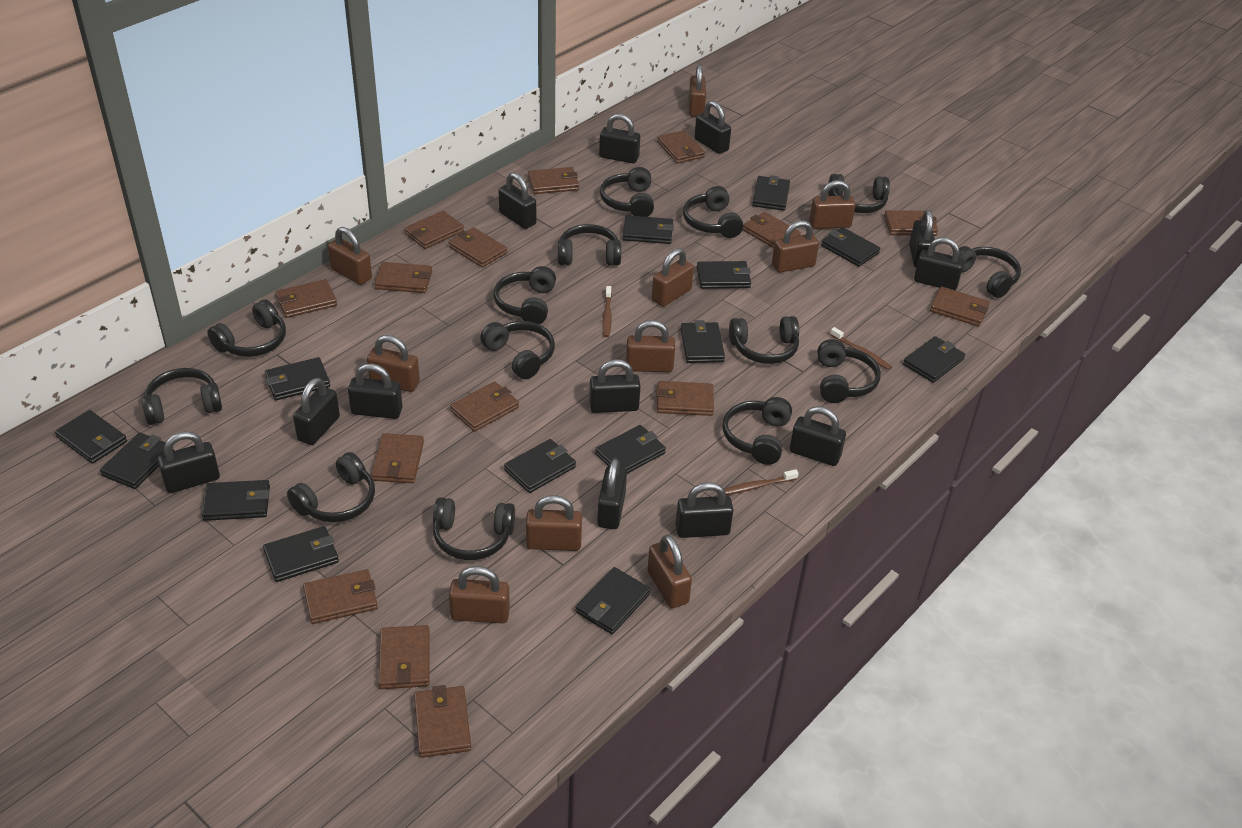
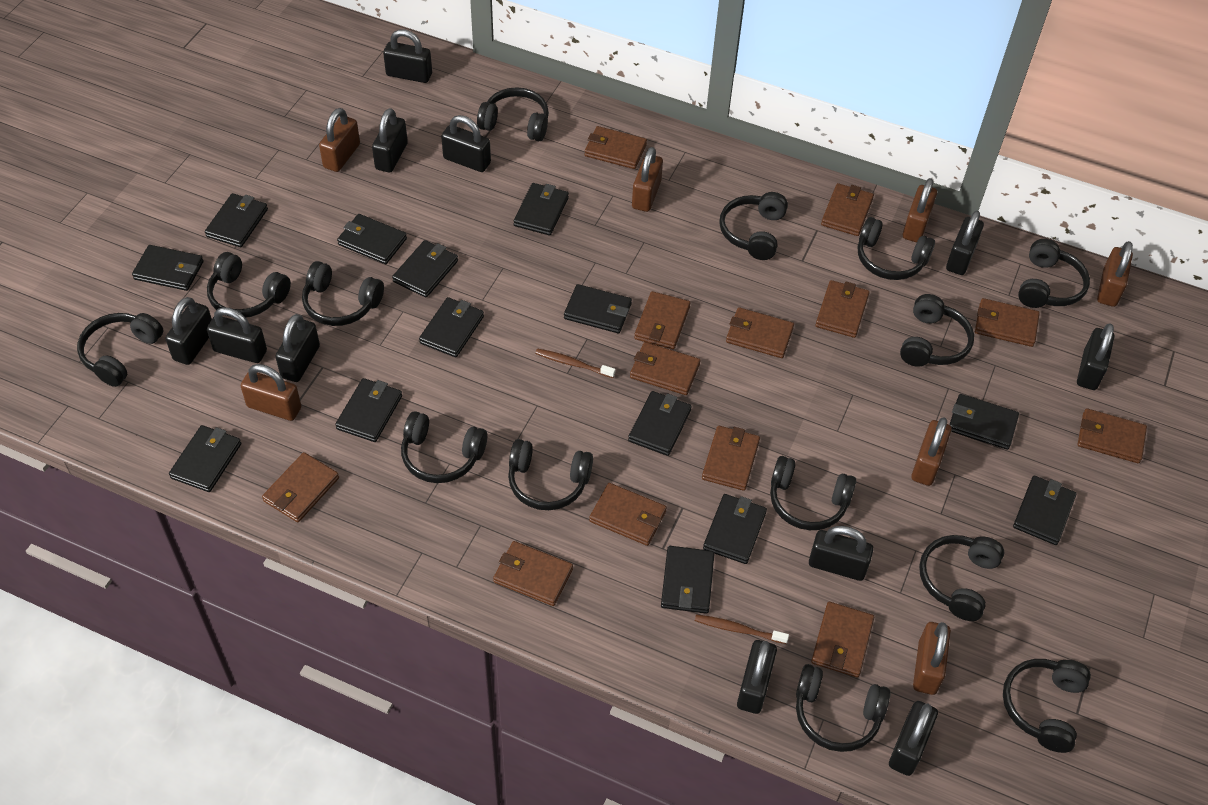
black padlock: 12 -> 11
brown padlock: 10 -> 7
brown toothbrush: 3 -> 2
brown wallet: 15 -> 13

